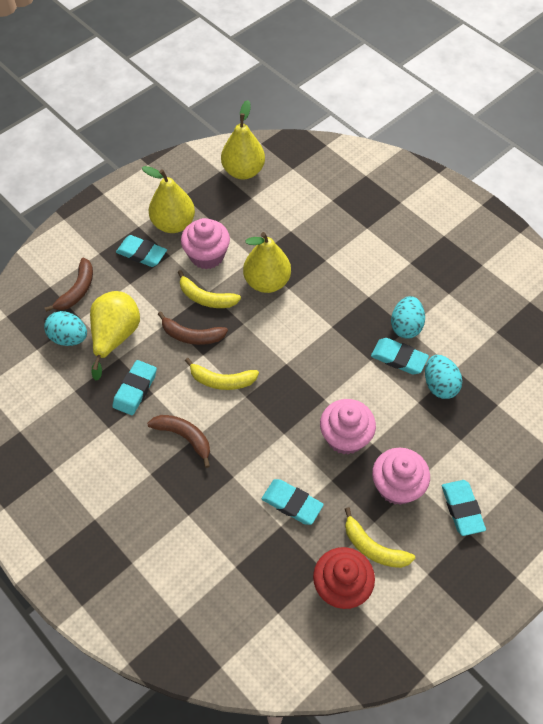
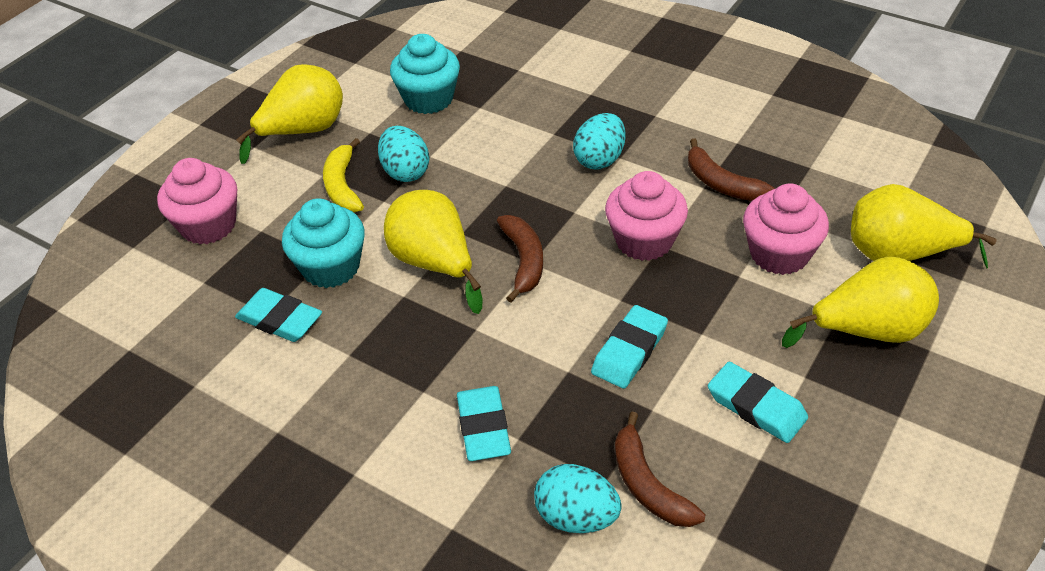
red cupcake: 1 -> 0
turquoise cupcake: 0 -> 2
turquoise eraser: 5 -> 4
yellow banana: 3 -> 1

